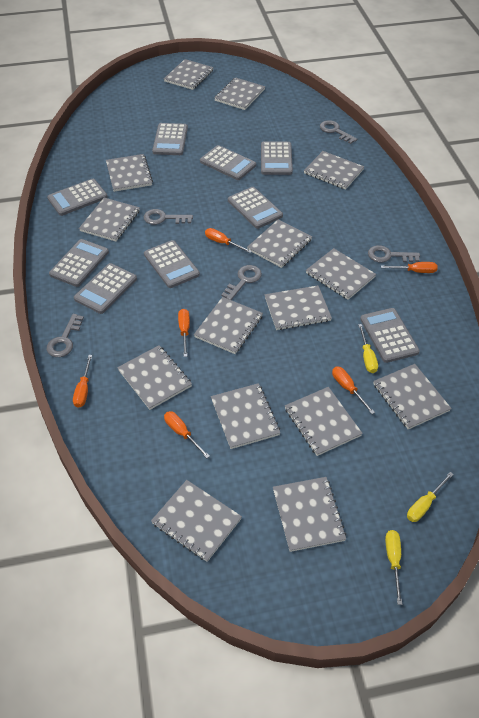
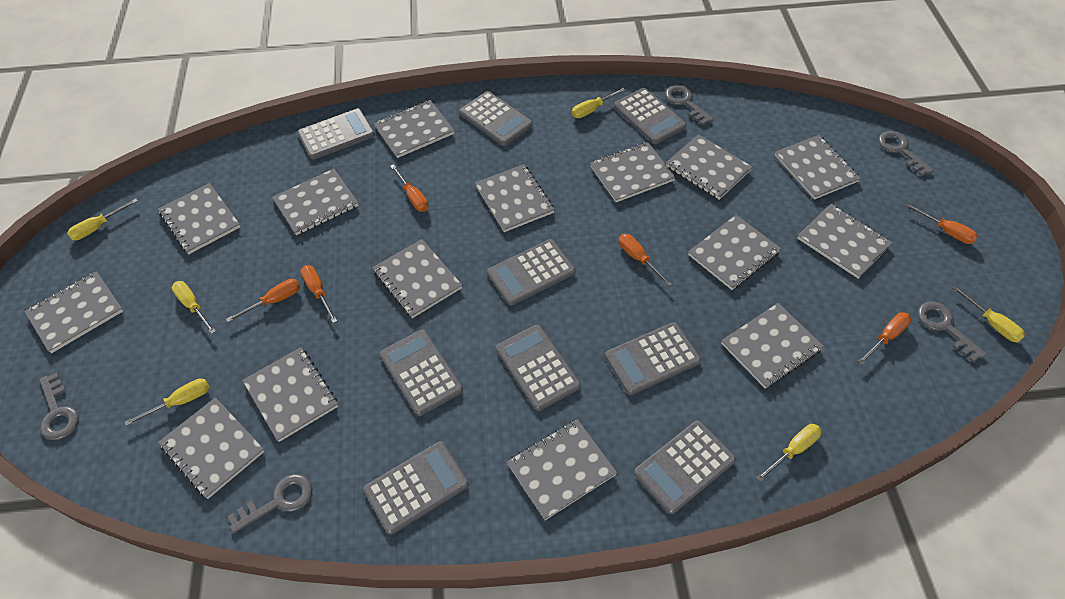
yellow screwdriver: 3 -> 6

